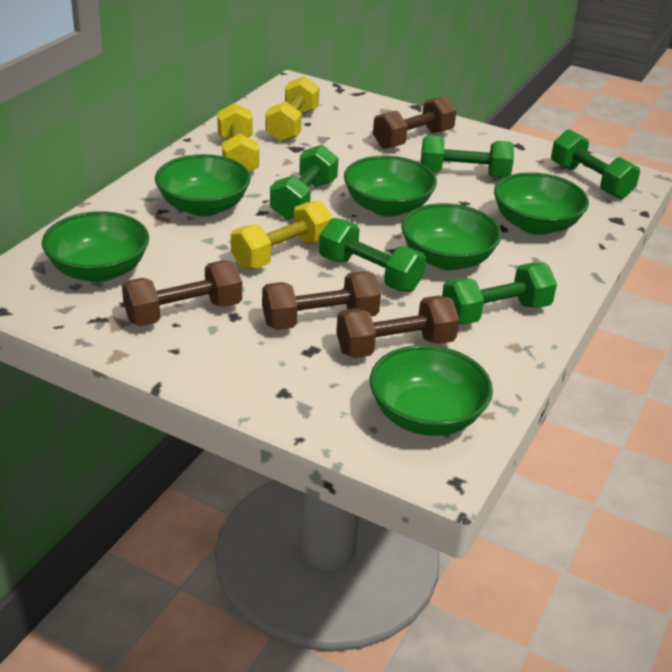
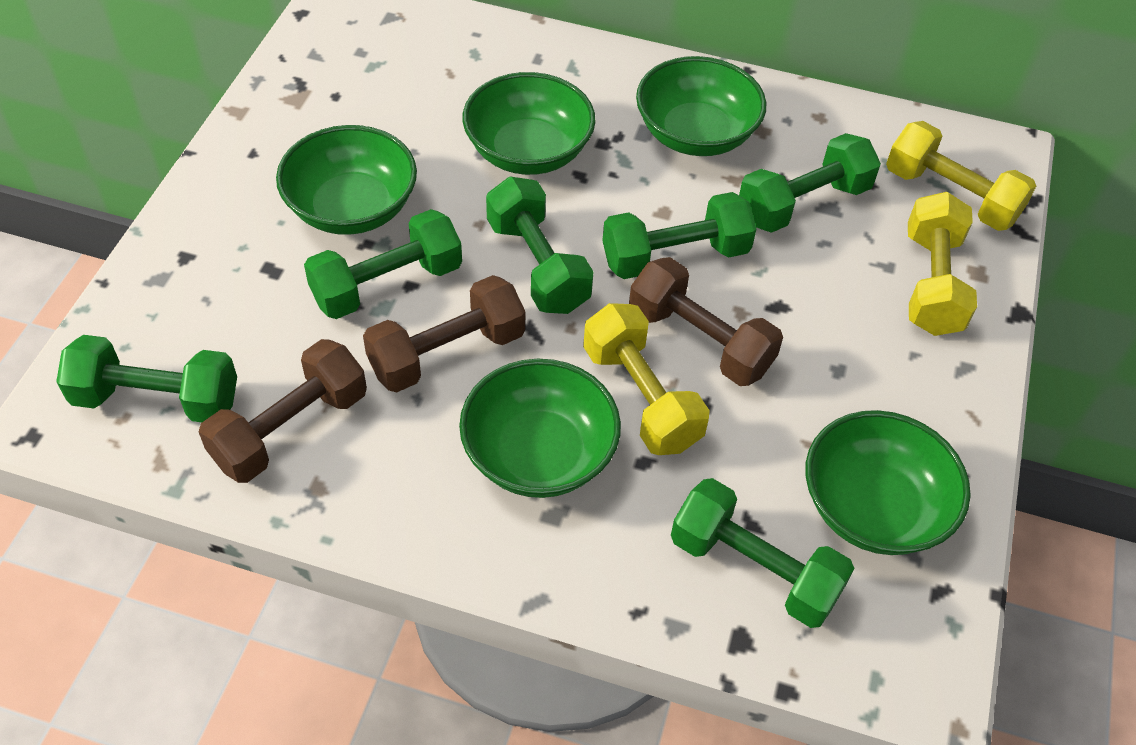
brown dumbbell: 4 -> 3
green bowl: 6 -> 5
green dumbbell: 5 -> 6

